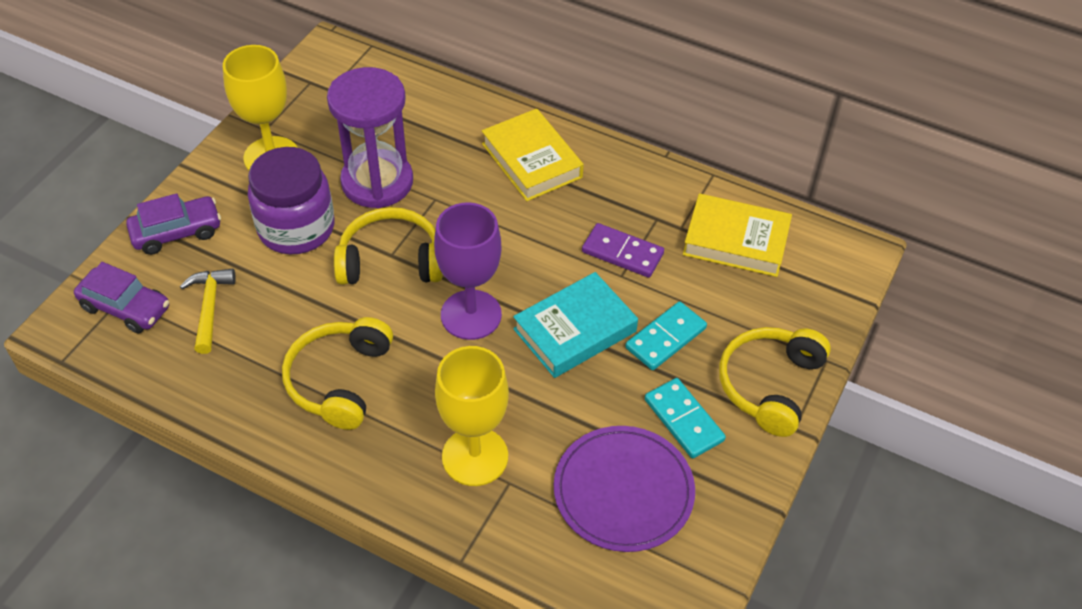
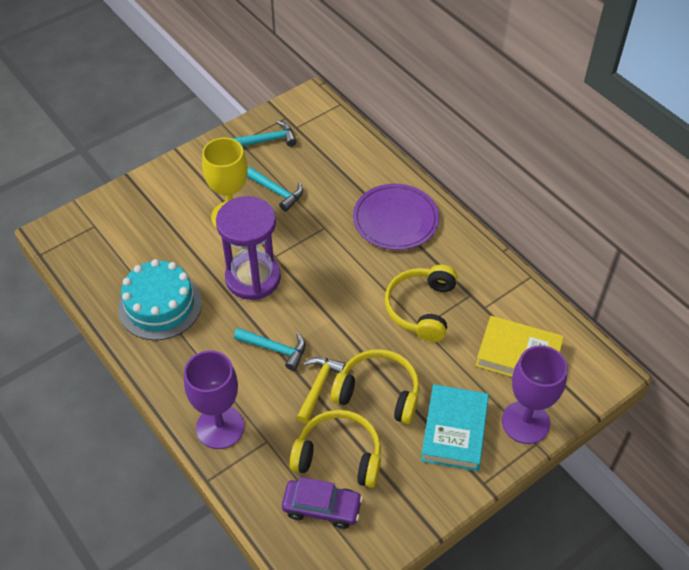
purple car: 2 -> 1
purple domino: 1 -> 0
purple goblet: 1 -> 2
purple jar: 1 -> 0
turquoise cake: 0 -> 1
turquoise domino: 2 -> 0
turquoise hammer: 0 -> 3
yellow book: 2 -> 1
yellow goblet: 2 -> 1

